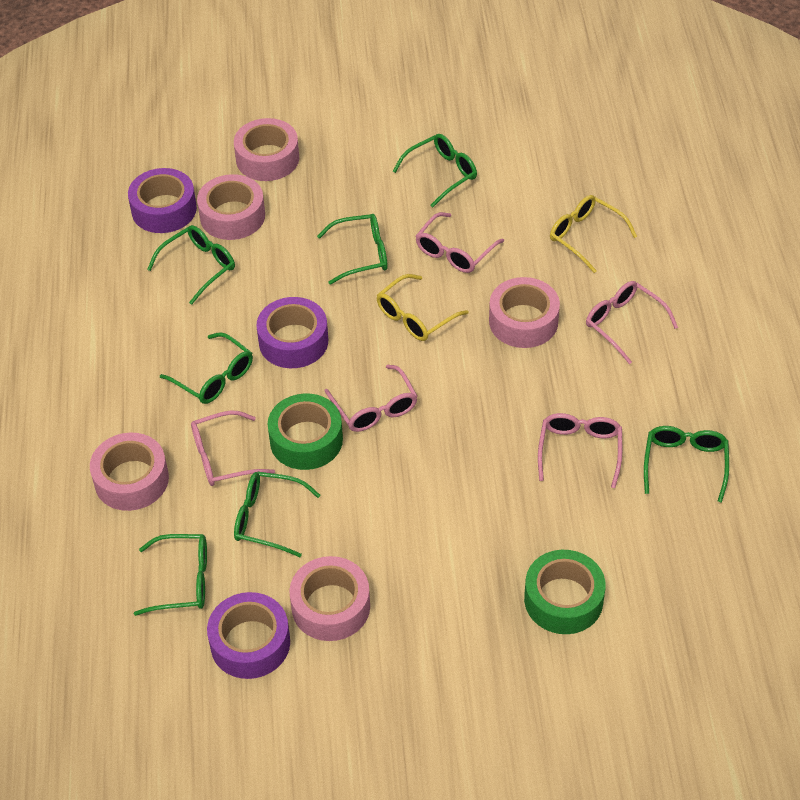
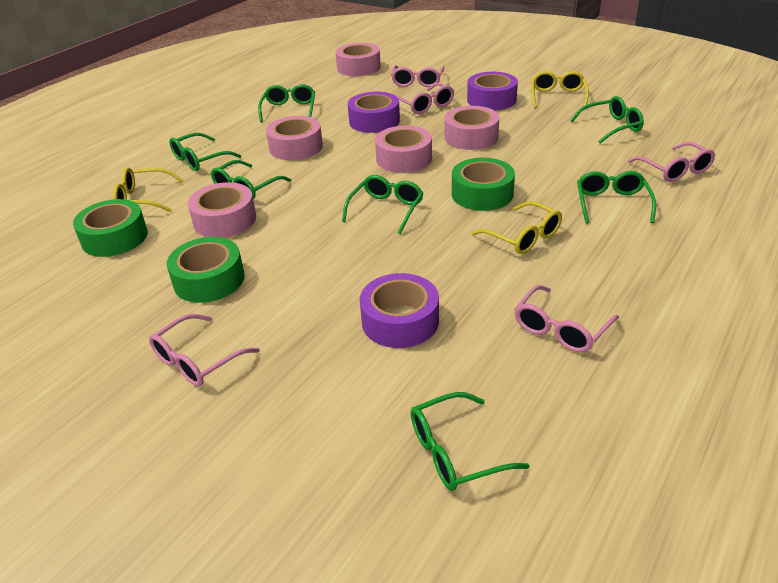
green tape: 2 -> 3
yellow glasses: 2 -> 3

